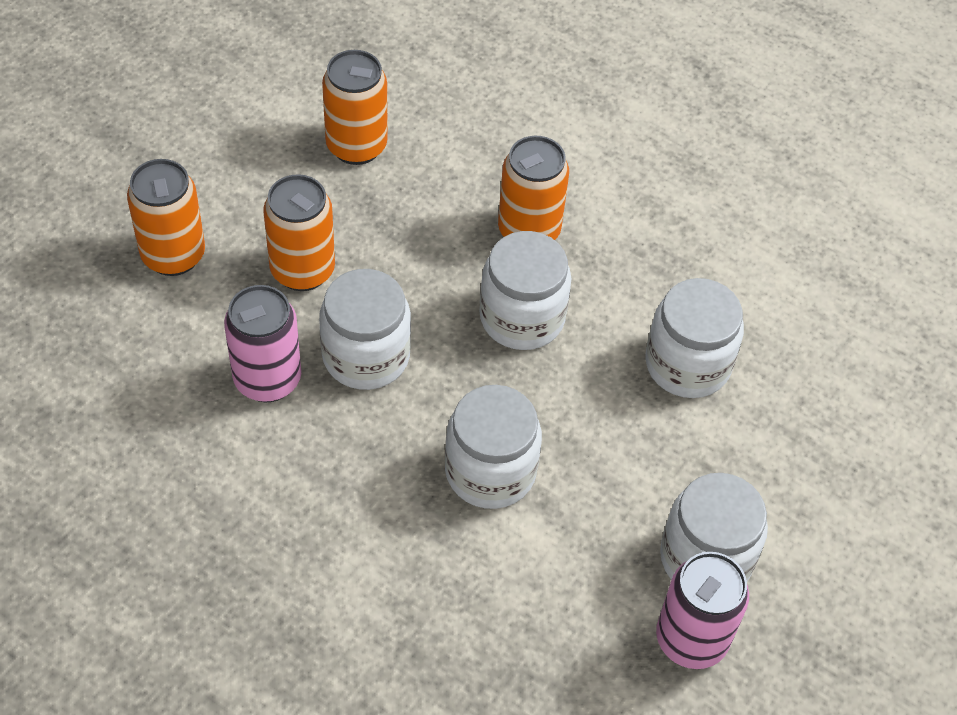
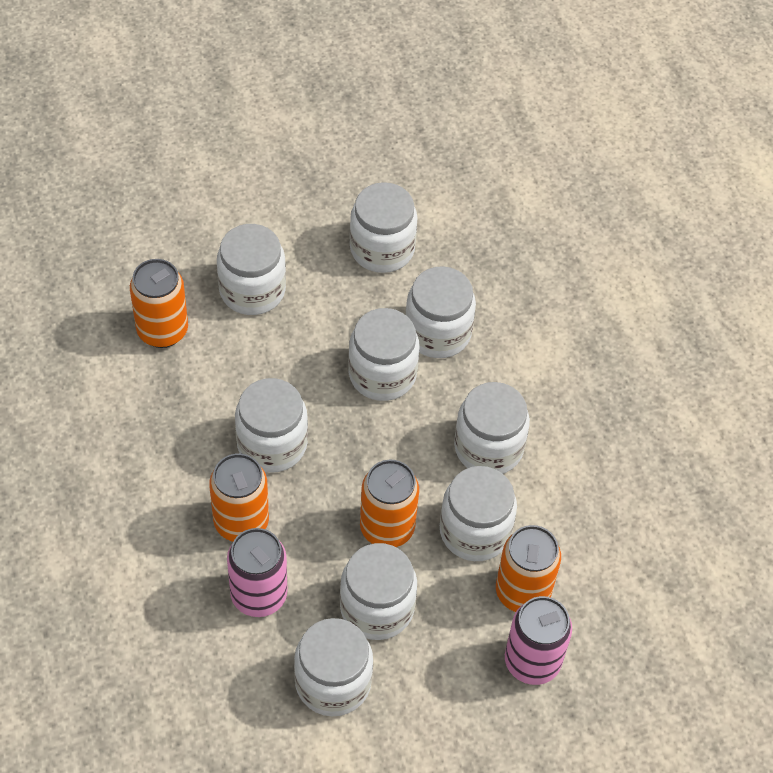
white jar: 5 -> 9

